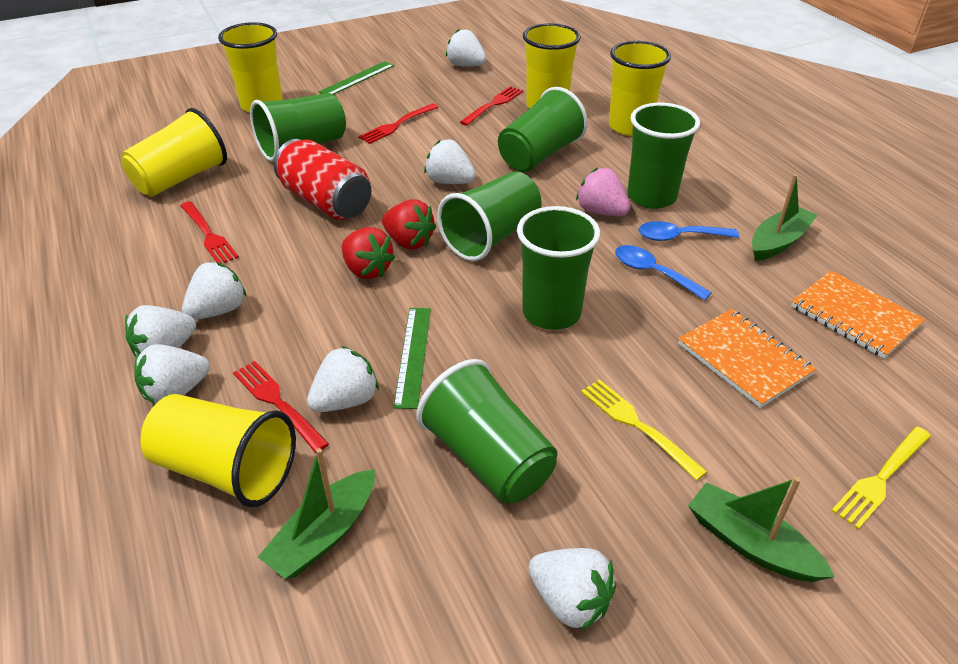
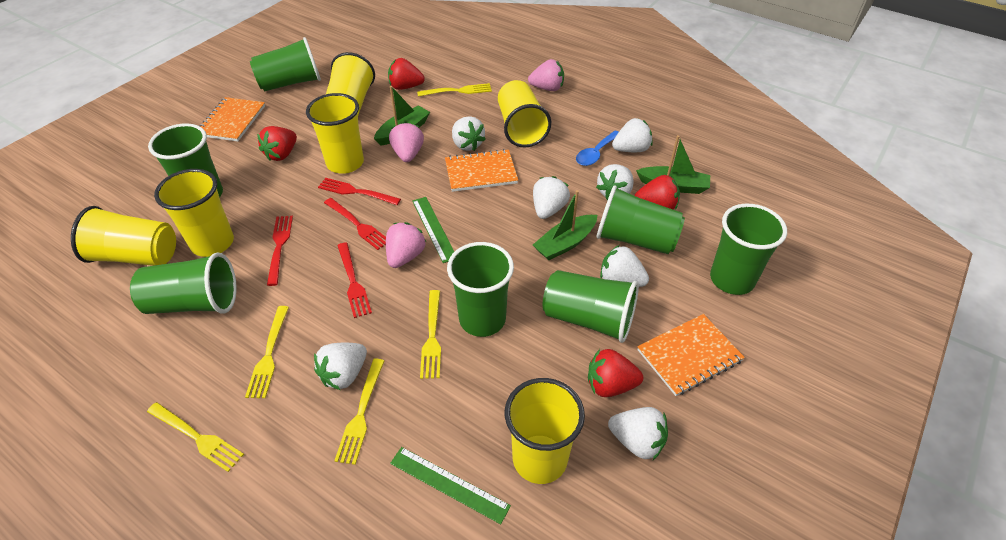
blue spoon: 2 -> 1
green cup: 6 -> 7
orange notebook: 2 -> 3
pink strawberry: 1 -> 3
red can: 1 -> 0
red strawberry: 2 -> 4
yellow cup: 5 -> 6
yellow fork: 2 -> 5

